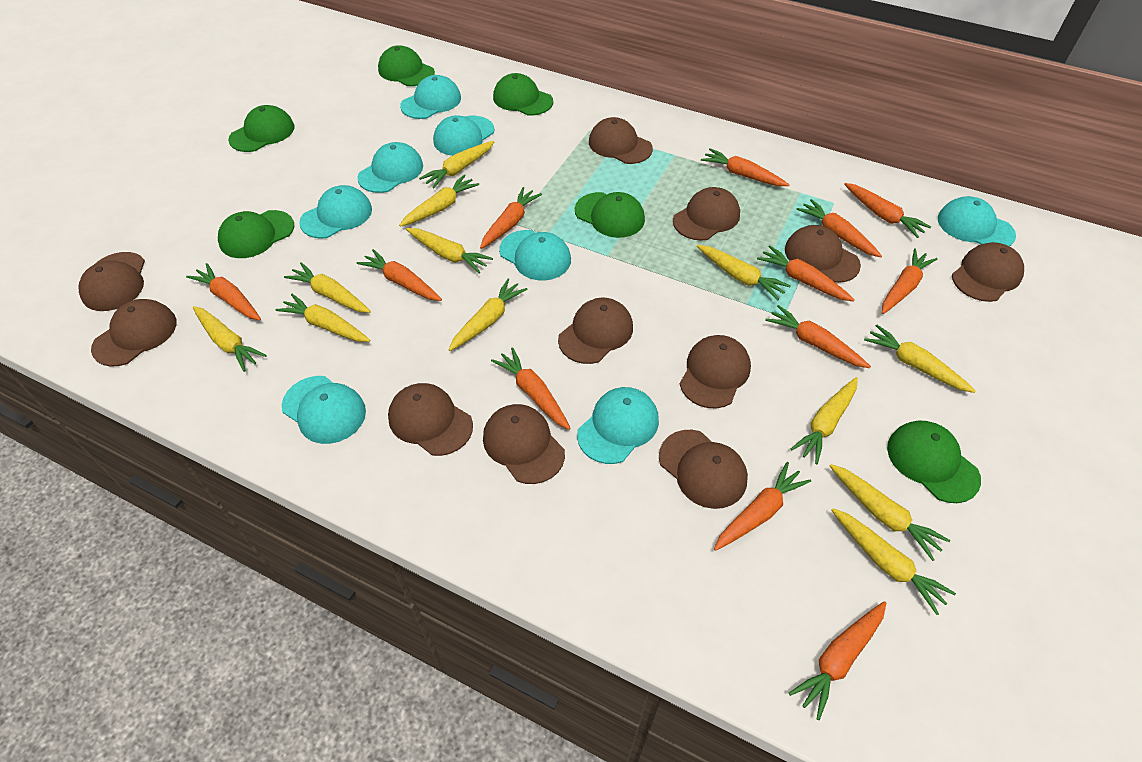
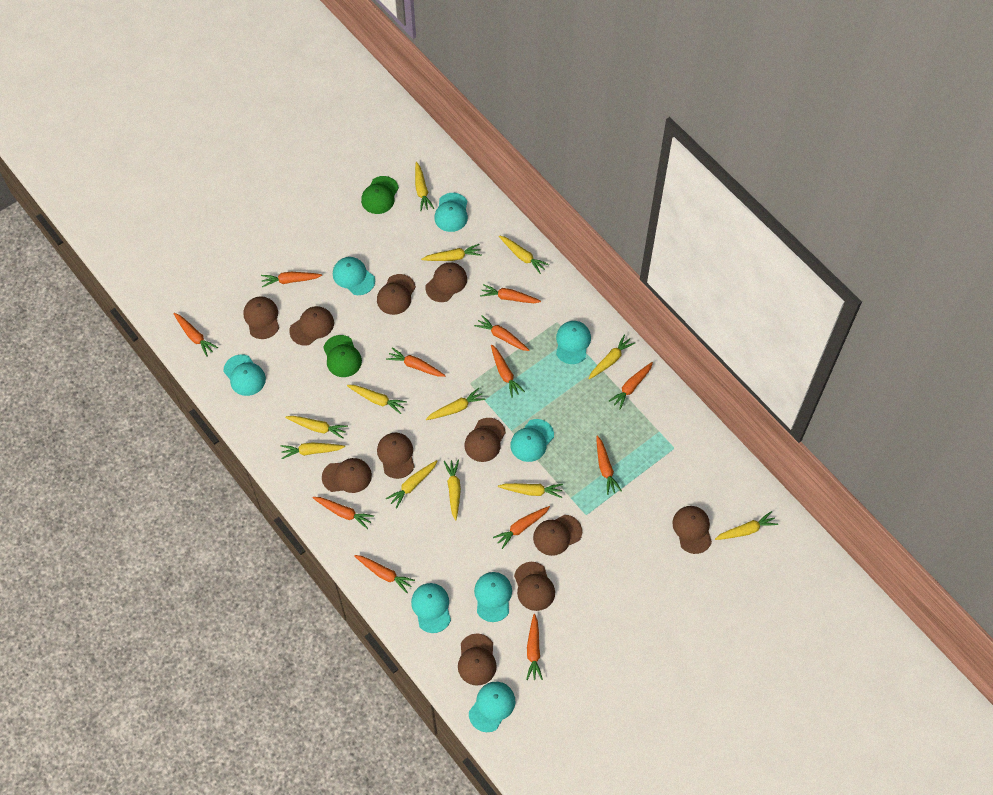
green cap: 6 -> 2

